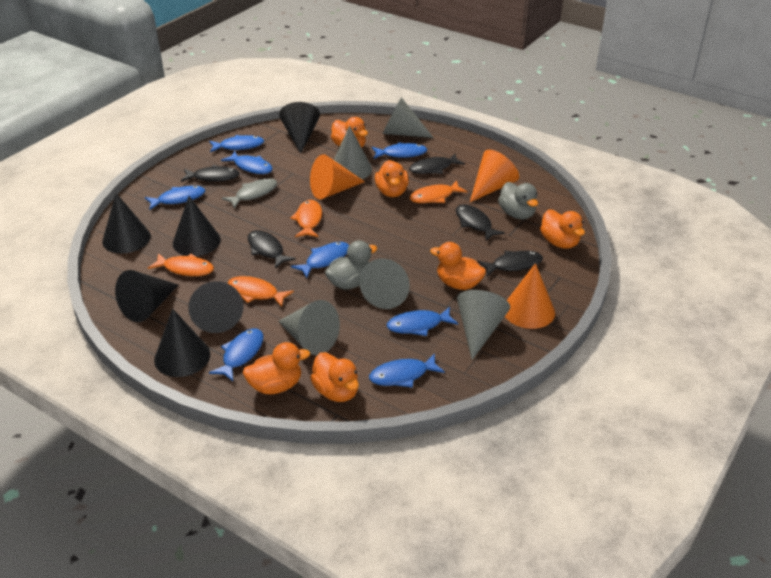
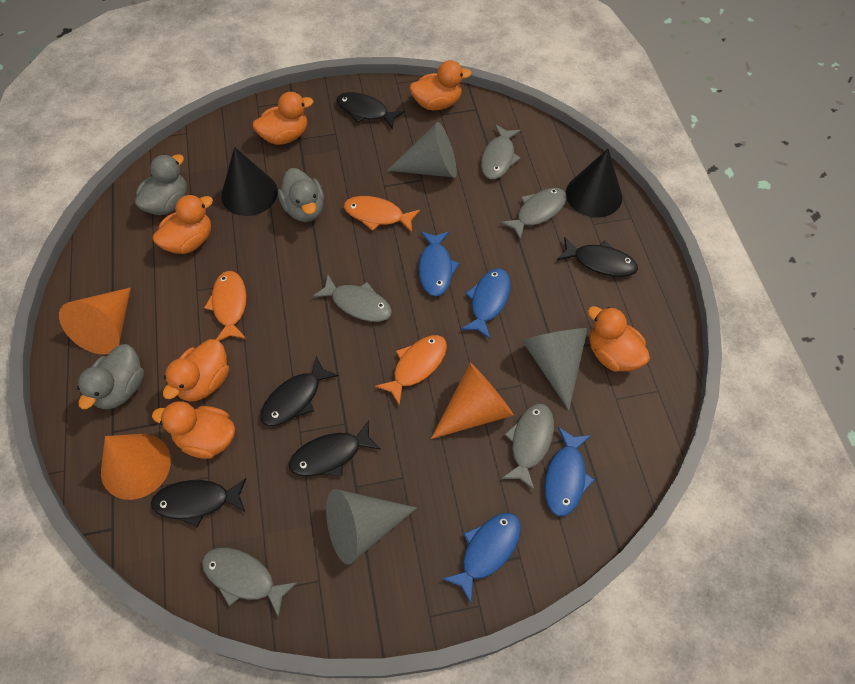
black cone: 6 -> 2
blue fish: 8 -> 4
grey cone: 5 -> 3
grey duck: 2 -> 3
grey fish: 1 -> 5
orange fish: 4 -> 3

